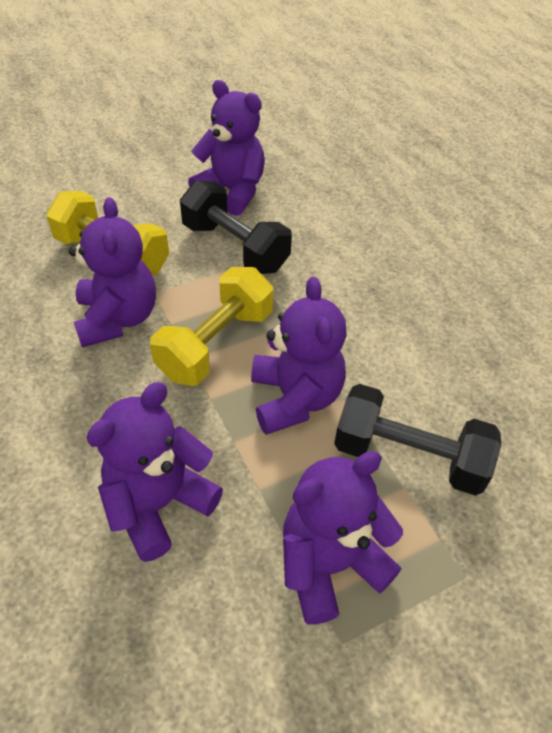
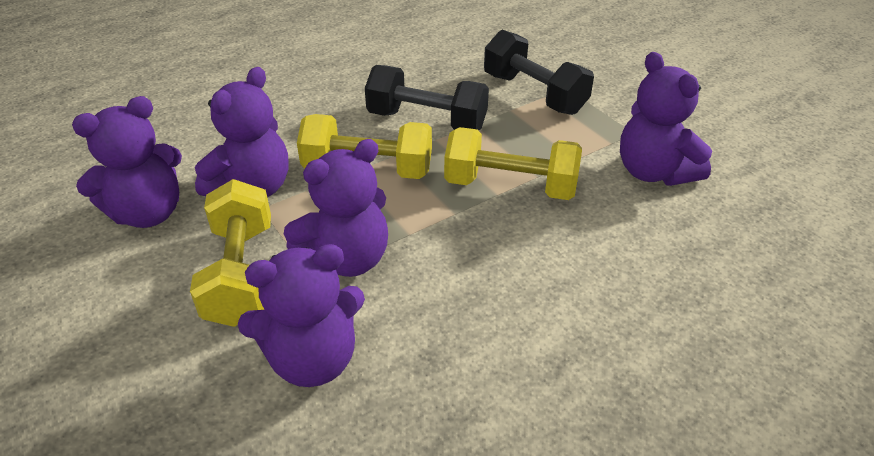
yellow dumbbell: 2 -> 3

